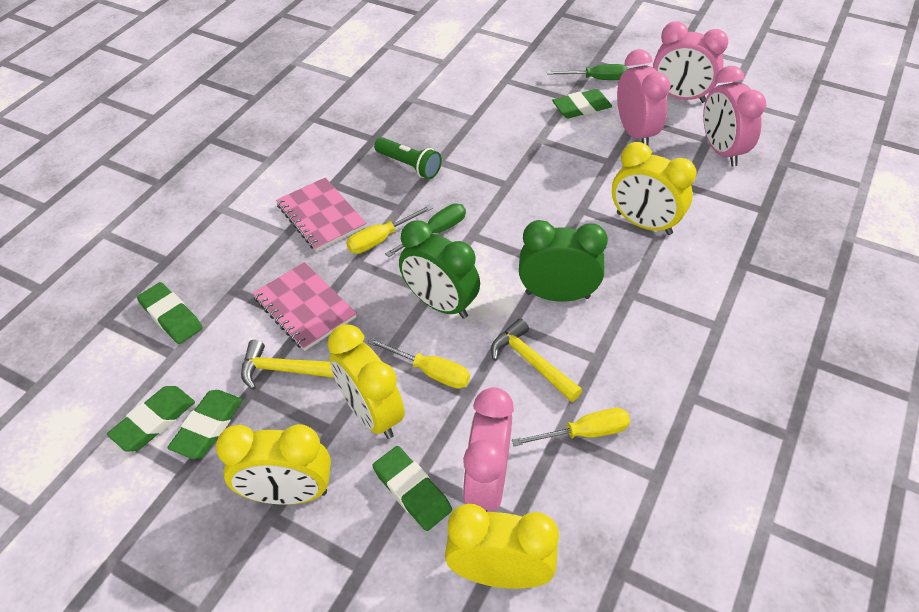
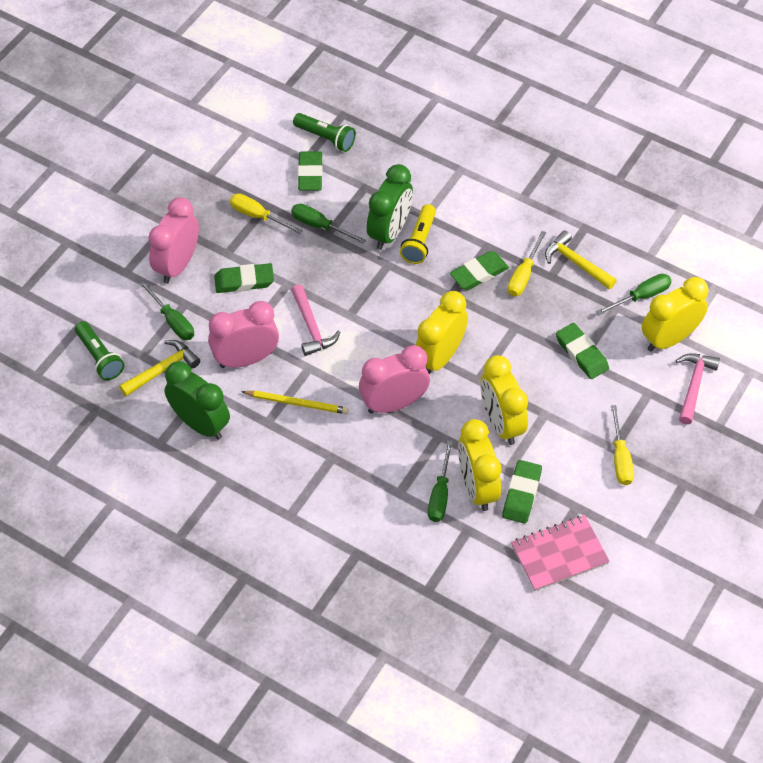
green flashlight: 1 -> 2
green screwdriver: 2 -> 4
pink clock: 4 -> 3
pink hammer: 0 -> 2
pink notebook: 2 -> 1
yellow flashlight: 0 -> 1
yellow pencil: 0 -> 1

